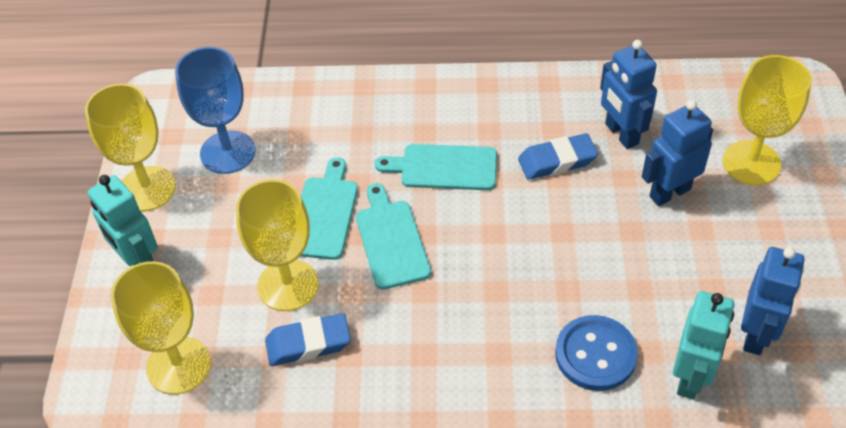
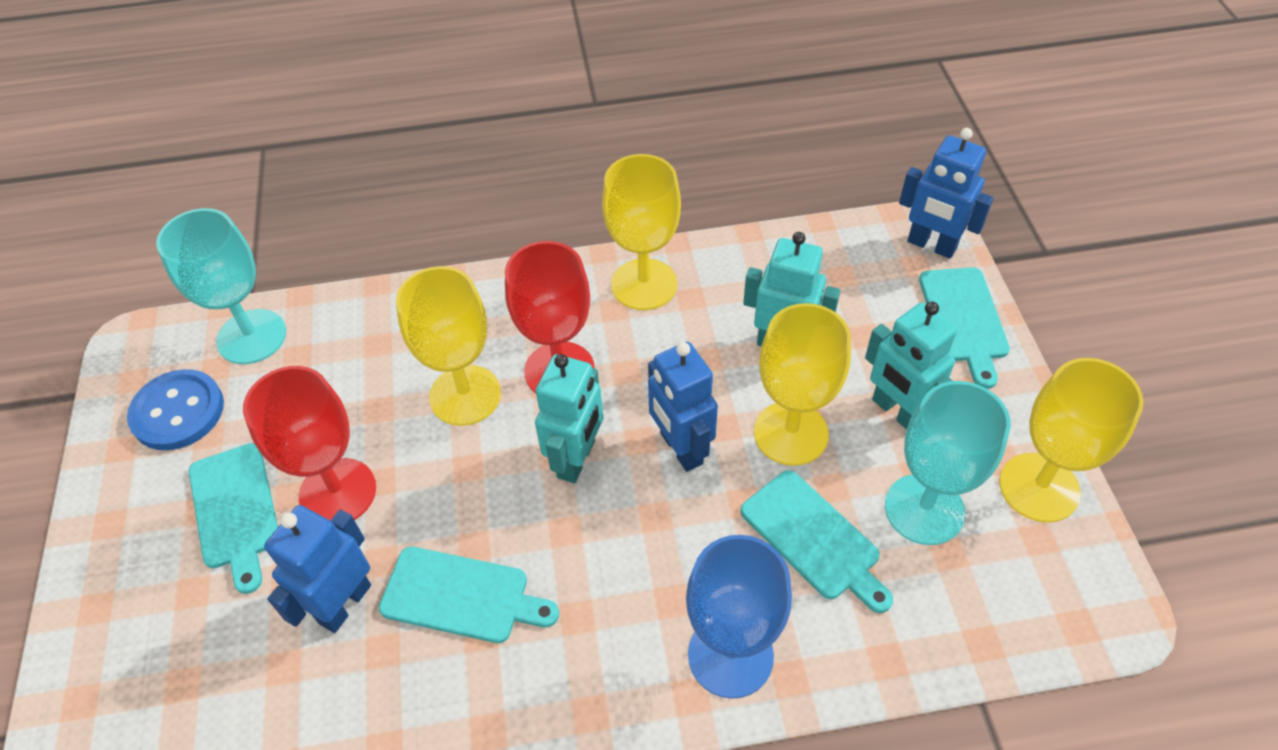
blue eraser: 2 -> 0
red goblet: 0 -> 2
turquoise cutting board: 3 -> 4
turquoise goblet: 0 -> 2
turquoise robot: 2 -> 3

